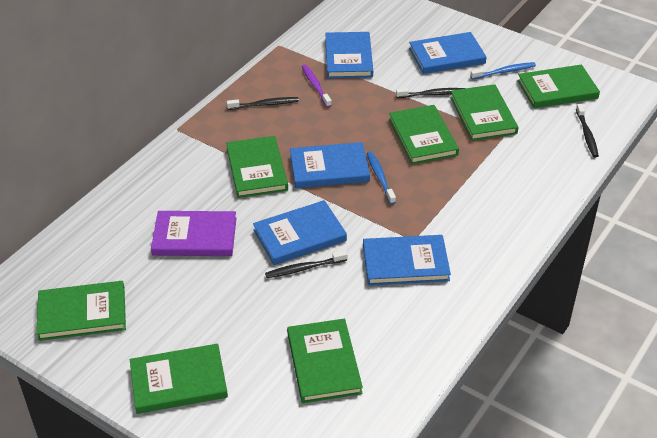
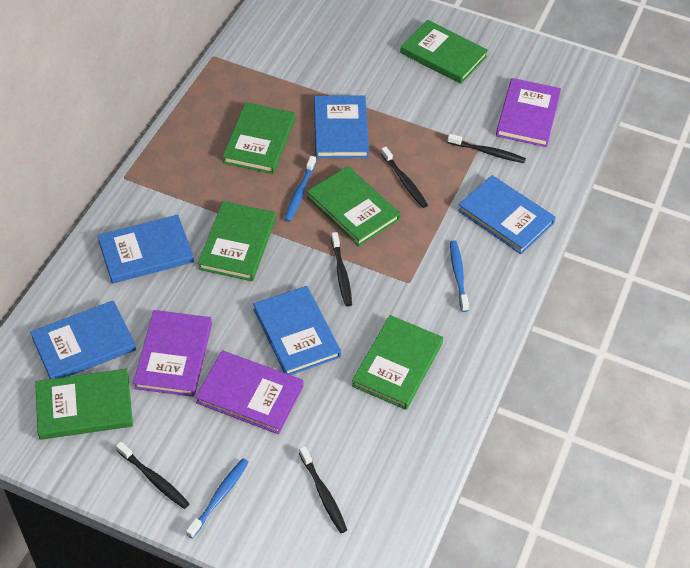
black toothbrush: 4 -> 5
blue toothbrush: 2 -> 3
green book: 7 -> 6
purple book: 1 -> 3
purple toothbrush: 1 -> 0

